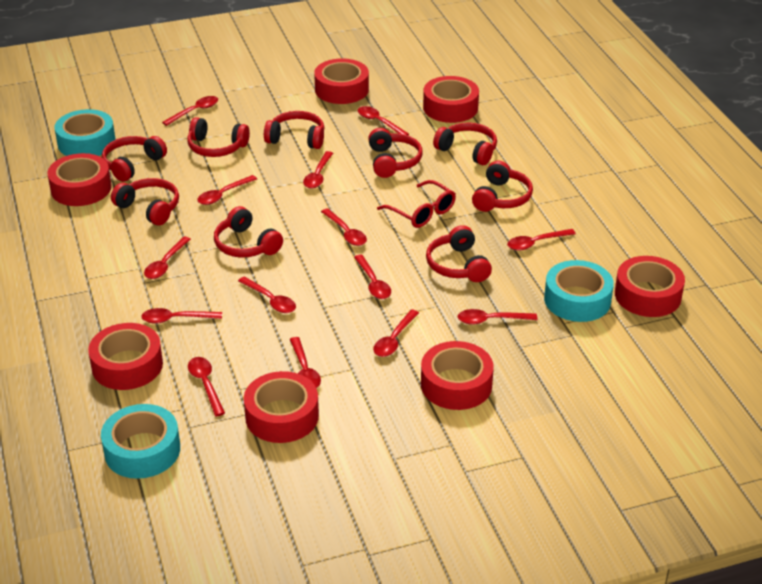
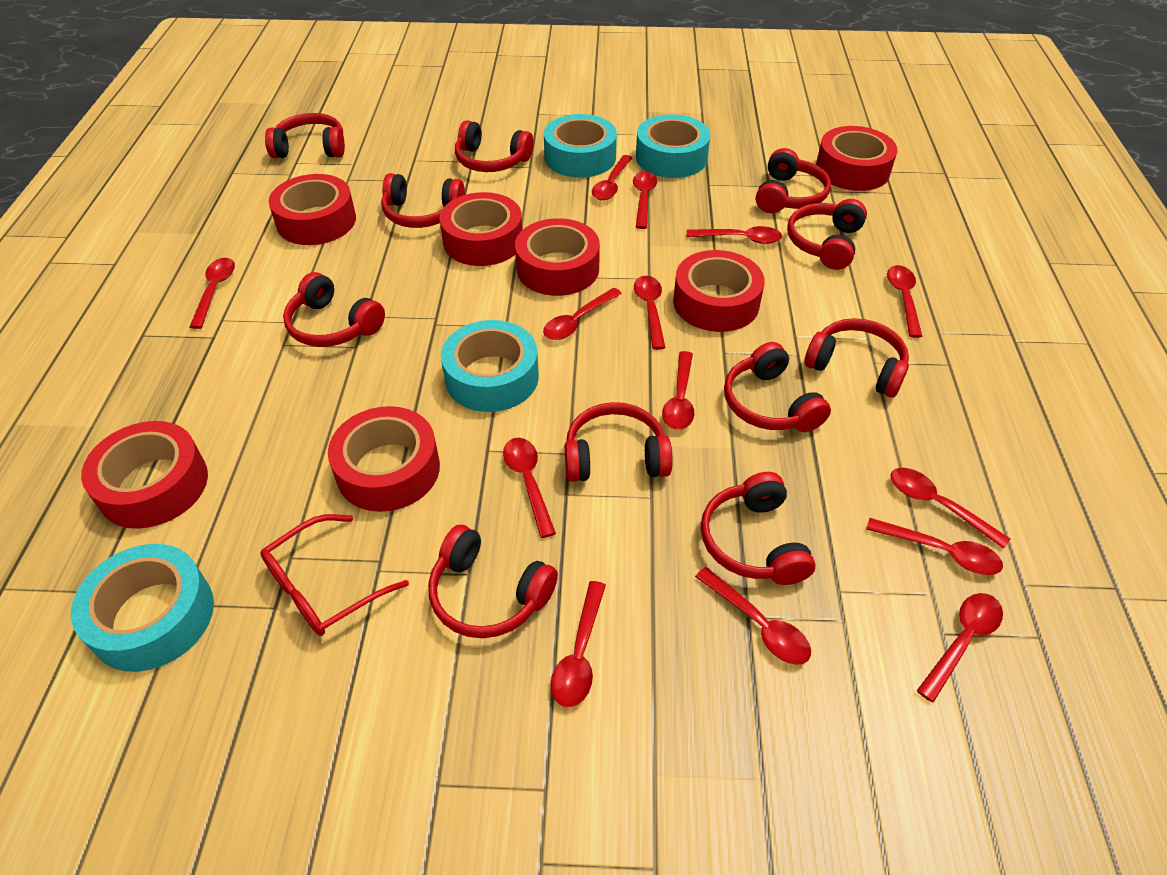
red headphones: 9 -> 11
turquoise tape: 3 -> 4

